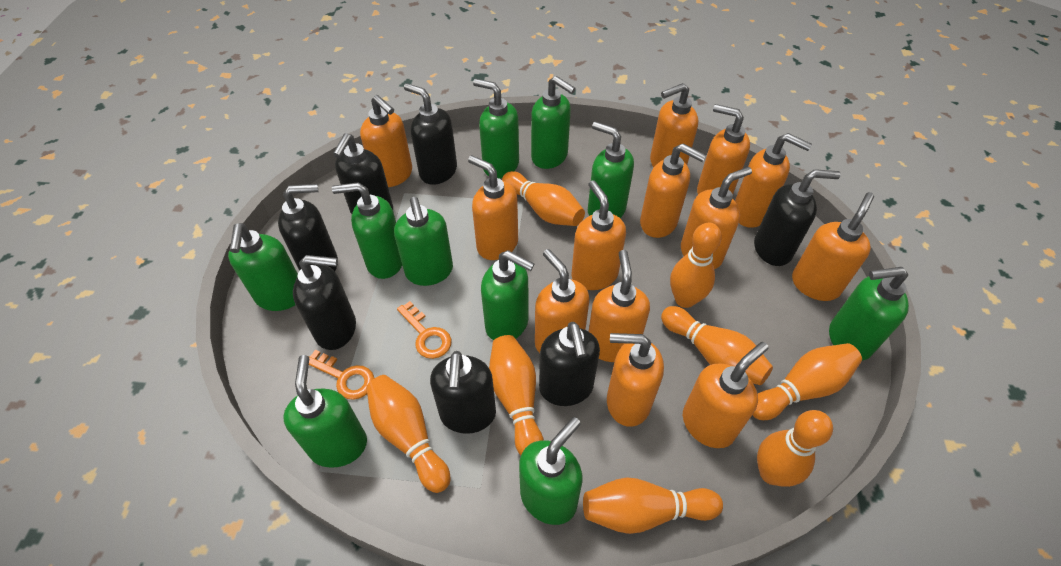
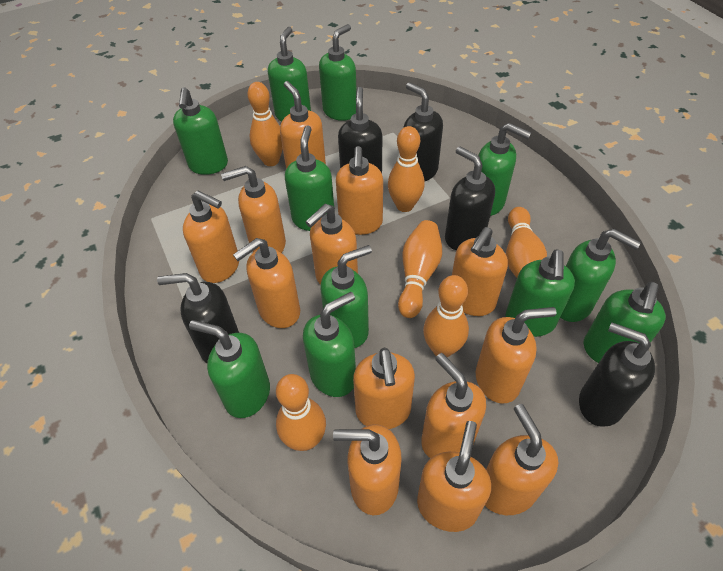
black soap dispenser: 7 -> 5
green soap dispenser: 10 -> 11
orange bowling pin: 8 -> 6
orange key: 2 -> 0

